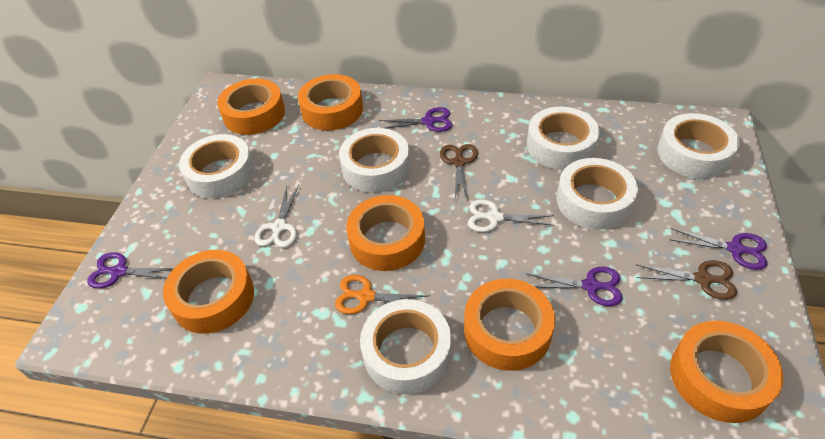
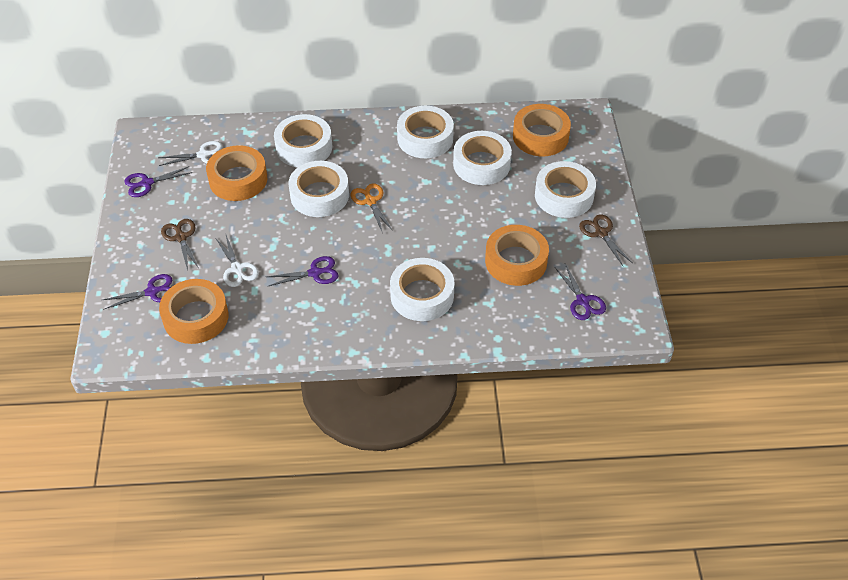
orange tape: 6 -> 4

